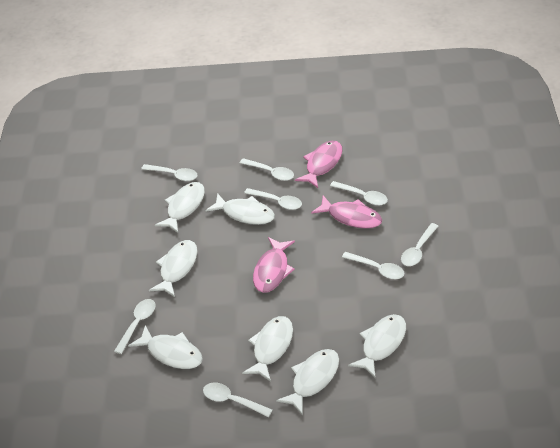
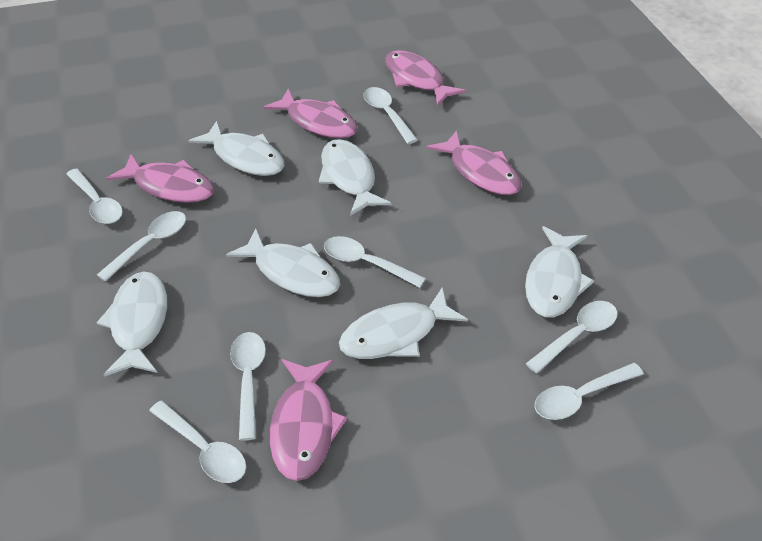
pink fish: 3 -> 5
white fish: 7 -> 6

